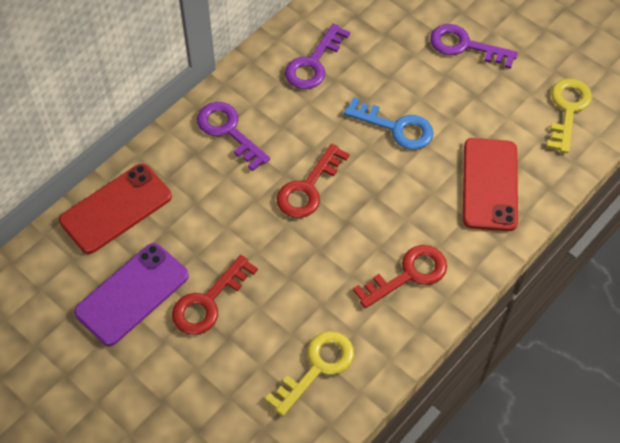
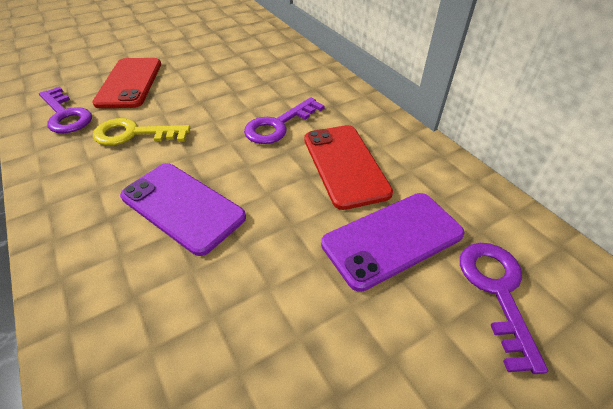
blue key: 1 -> 0
purple phone: 1 -> 2
red key: 3 -> 0
yellow key: 2 -> 1

